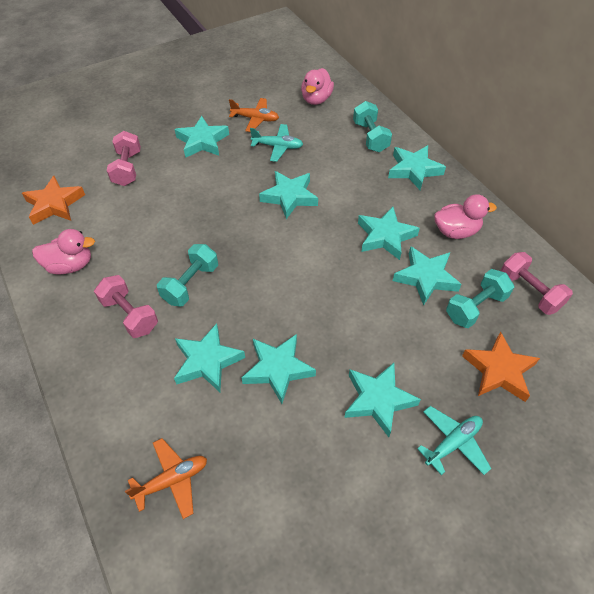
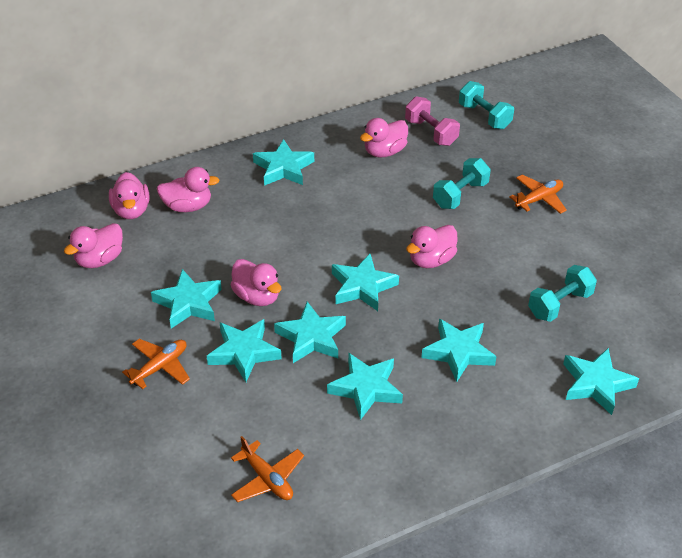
orange plane: 2 -> 3
orange star: 2 -> 0
pink duck: 3 -> 6
pink dumbbell: 3 -> 1
turquoise plane: 2 -> 0

